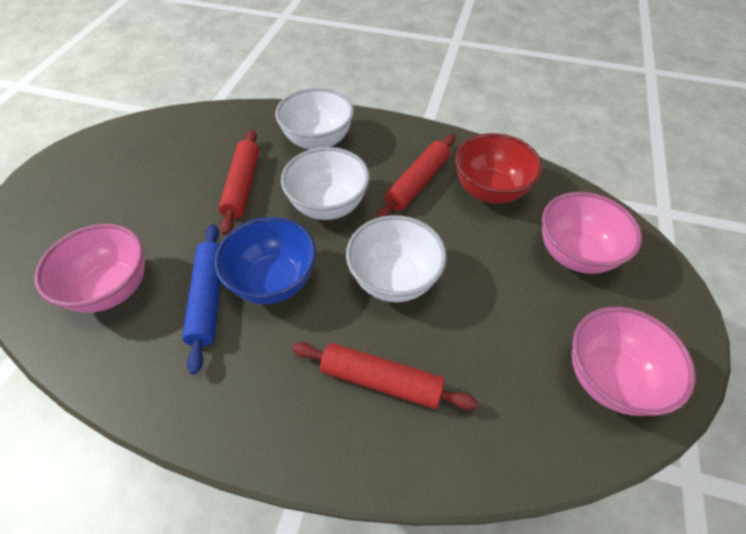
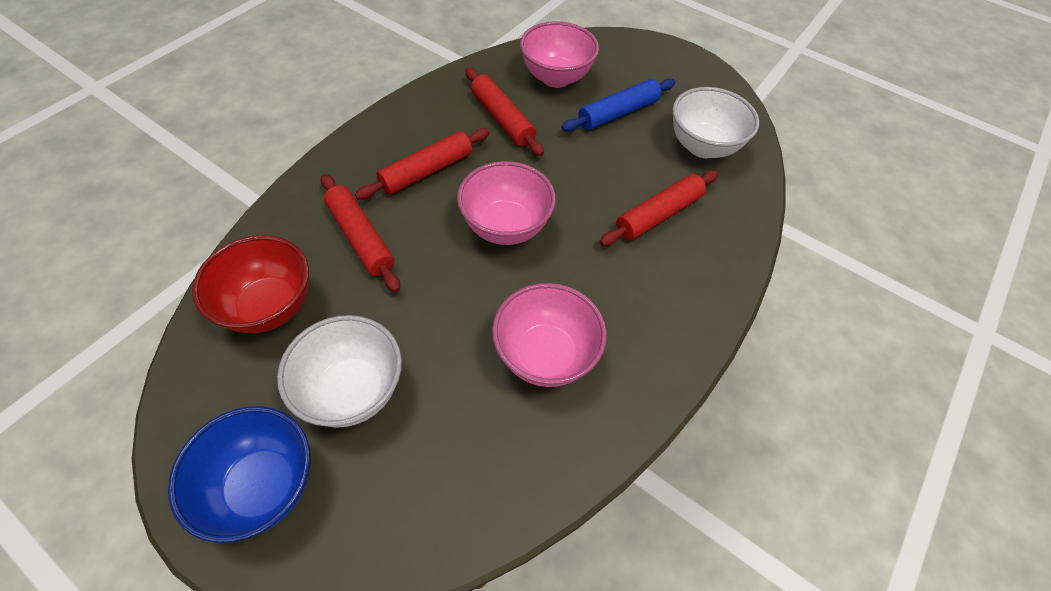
red rolling pin: 3 -> 4
white bowl: 3 -> 2

